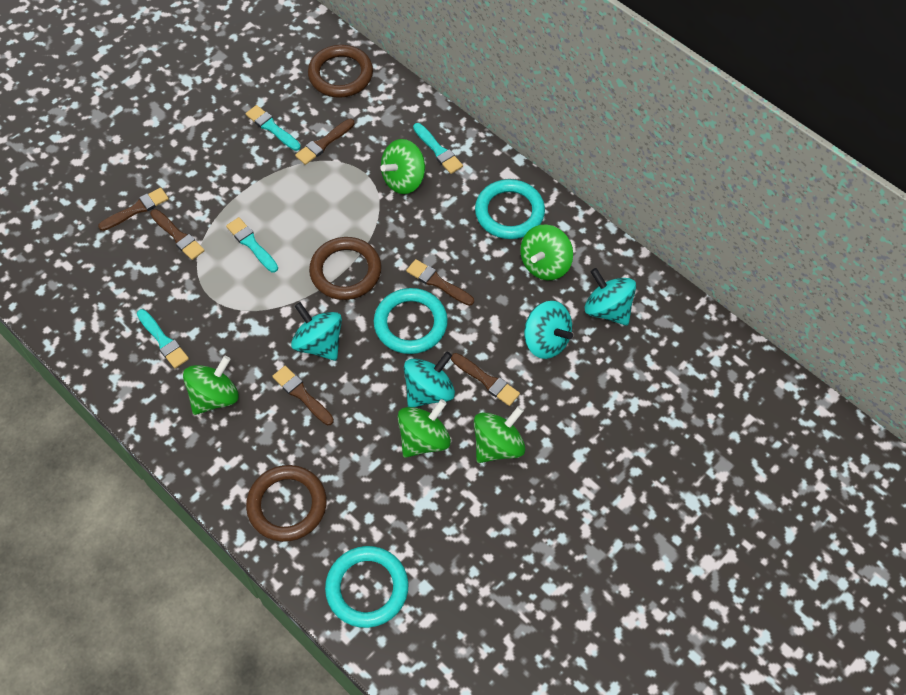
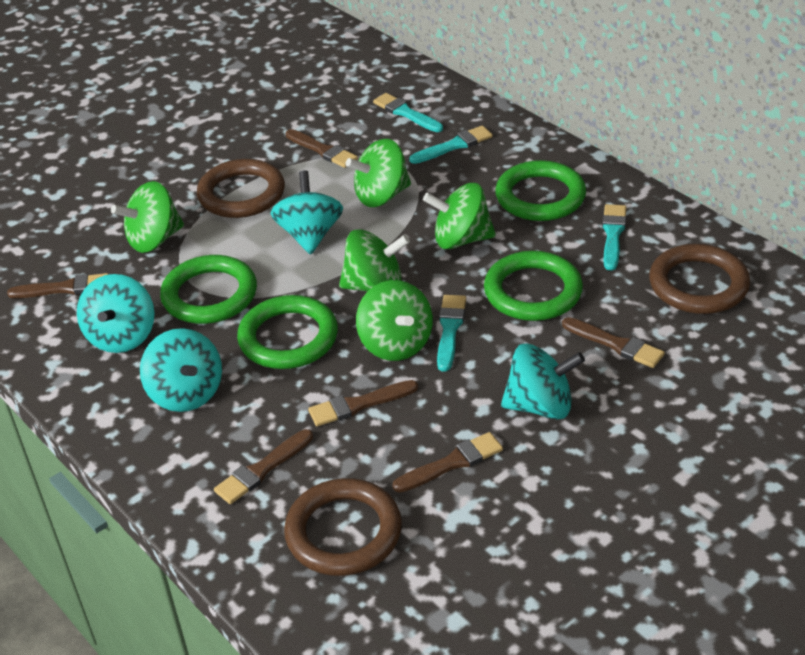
green ring: 0 -> 4
turquoise ring: 3 -> 0

